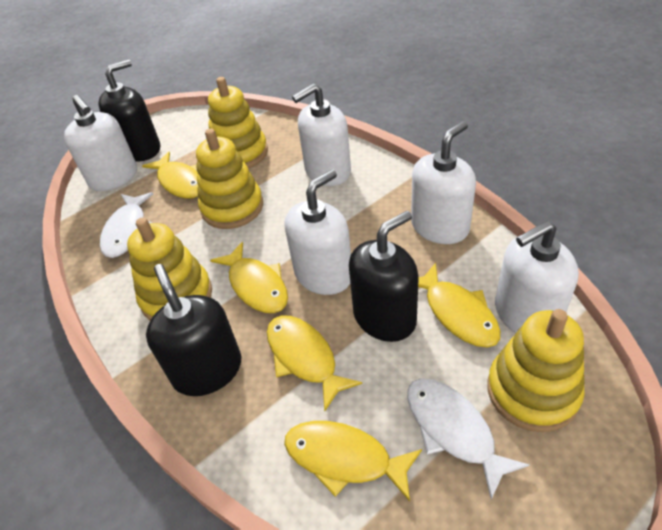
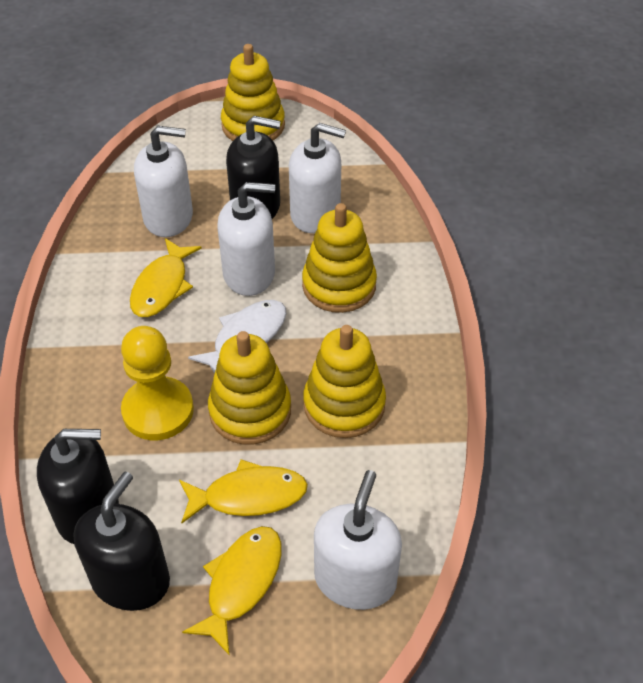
white fish: 2 -> 1
white soap dispenser: 5 -> 4
yellow fish: 5 -> 3
yellow pawn: 0 -> 1

